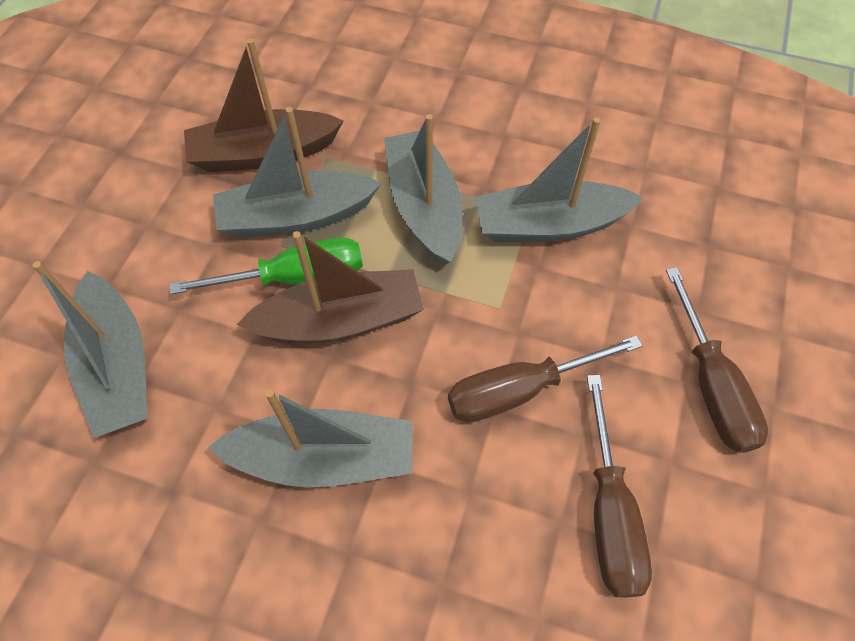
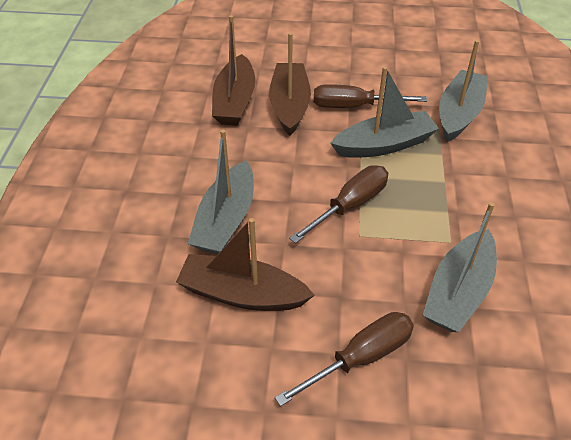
brown boat: 2 -> 3
green screwdriver: 1 -> 0
grey boat: 5 -> 4

